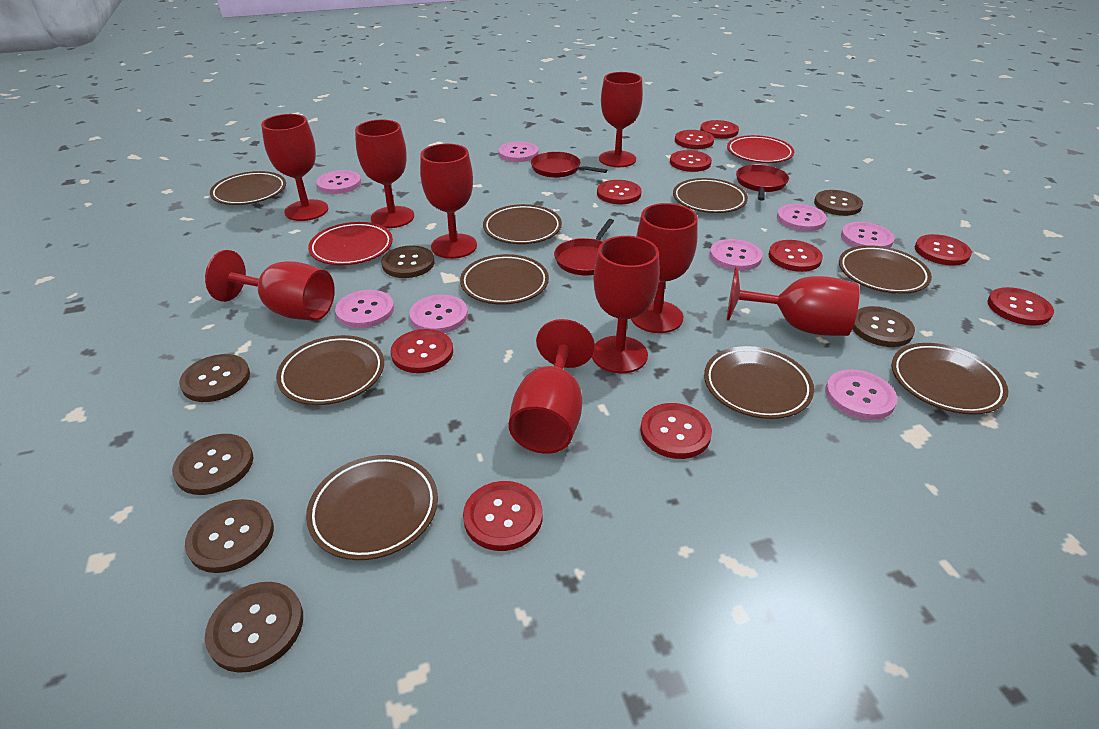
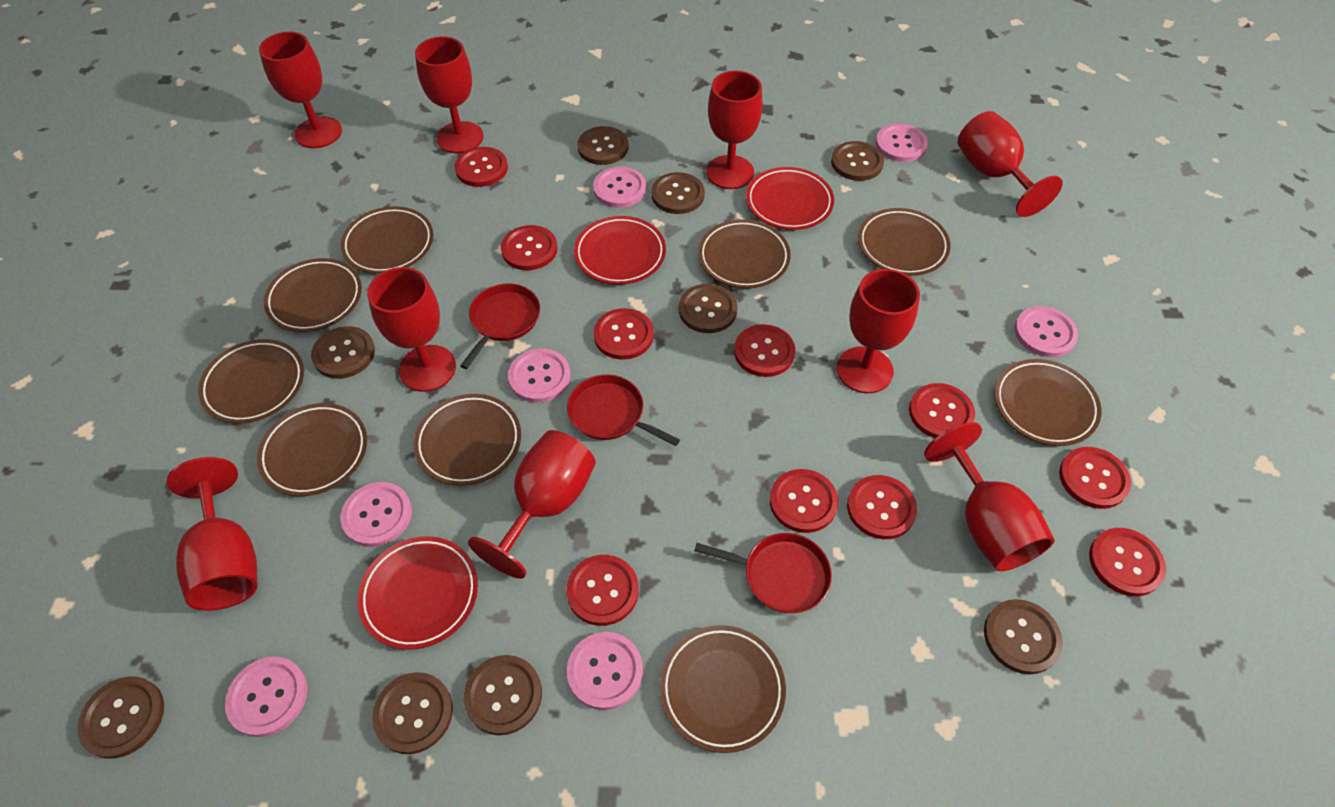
brown button: 7 -> 9
pink button: 8 -> 7
red plate: 2 -> 3

